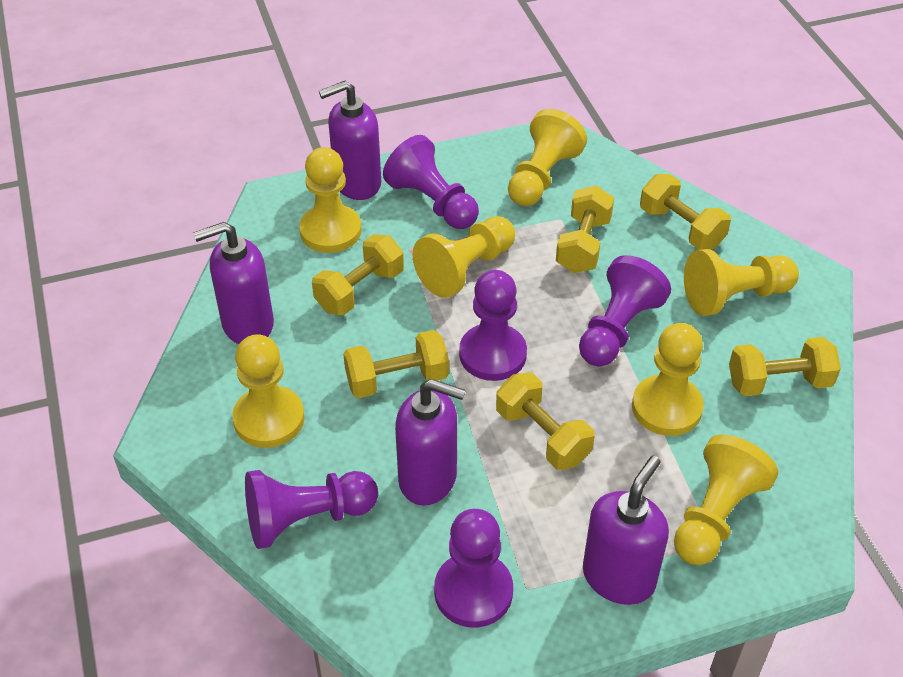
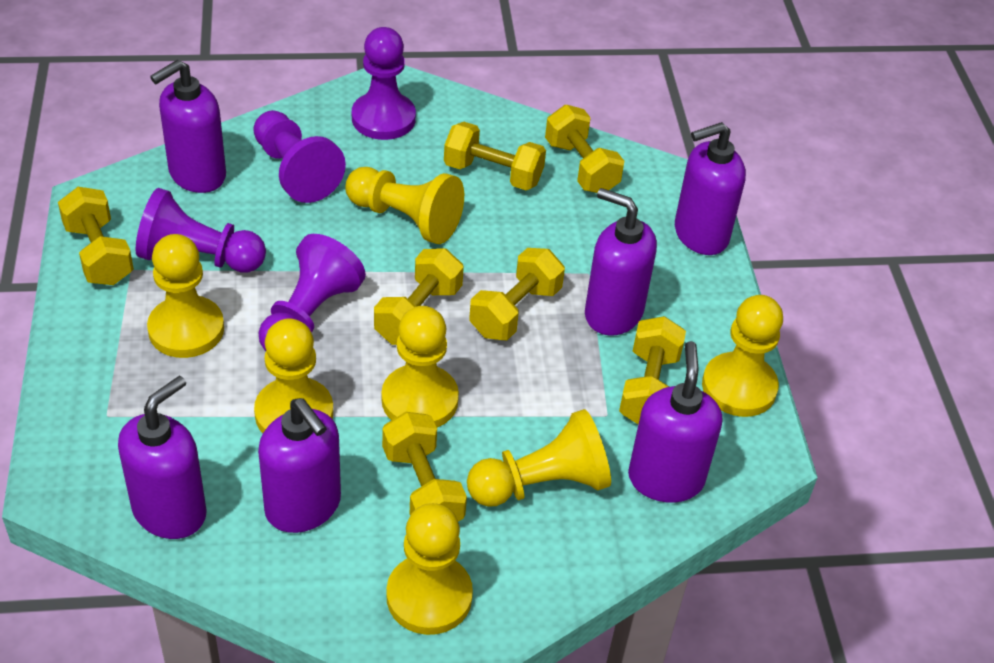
purple pawn: 5 -> 4
purple soap dispenser: 4 -> 6
yellow dumbbell: 6 -> 7

